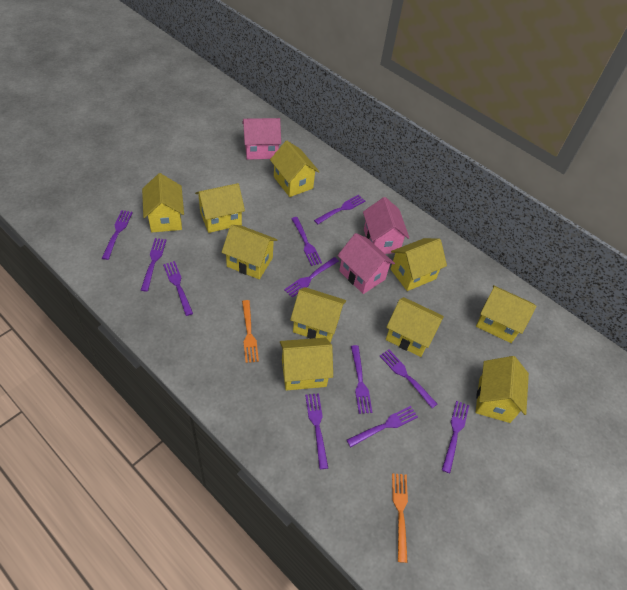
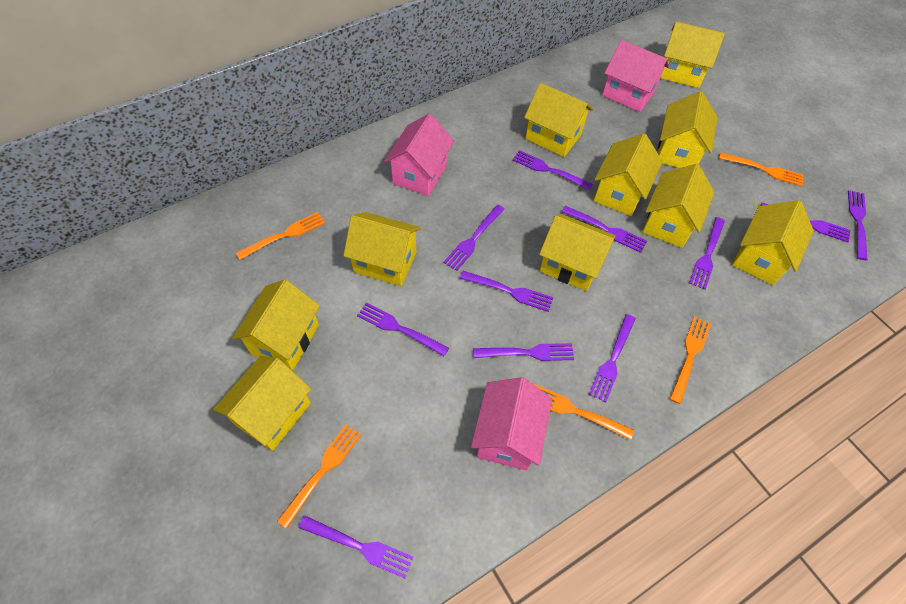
orange fork: 2 -> 5

